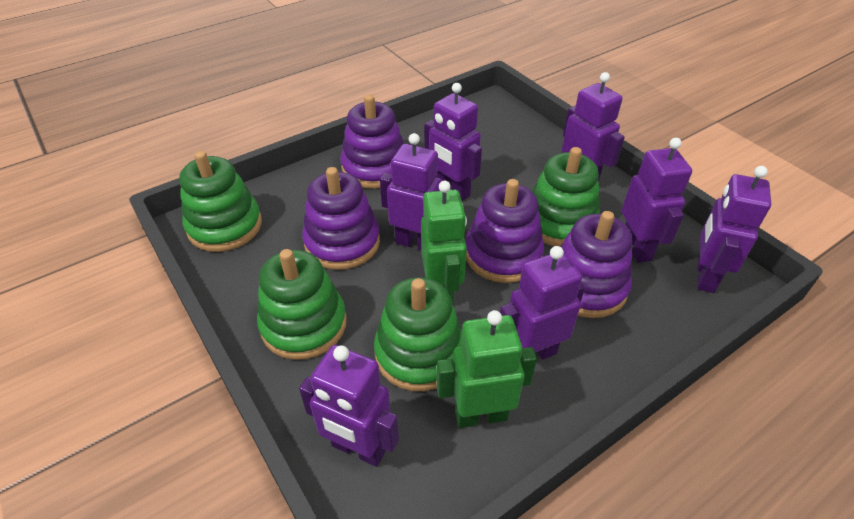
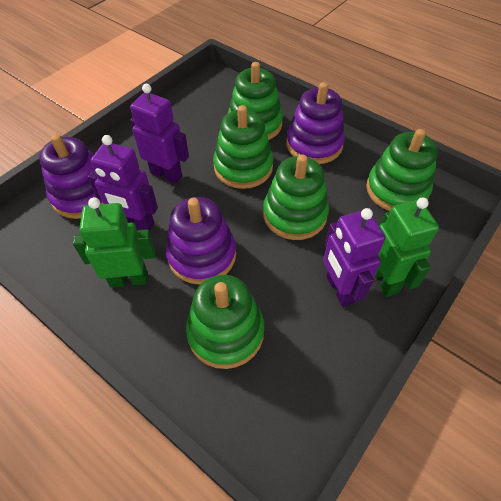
green stacking toy: 4 -> 5
purple robot: 7 -> 3
purple stacking toy: 4 -> 3

